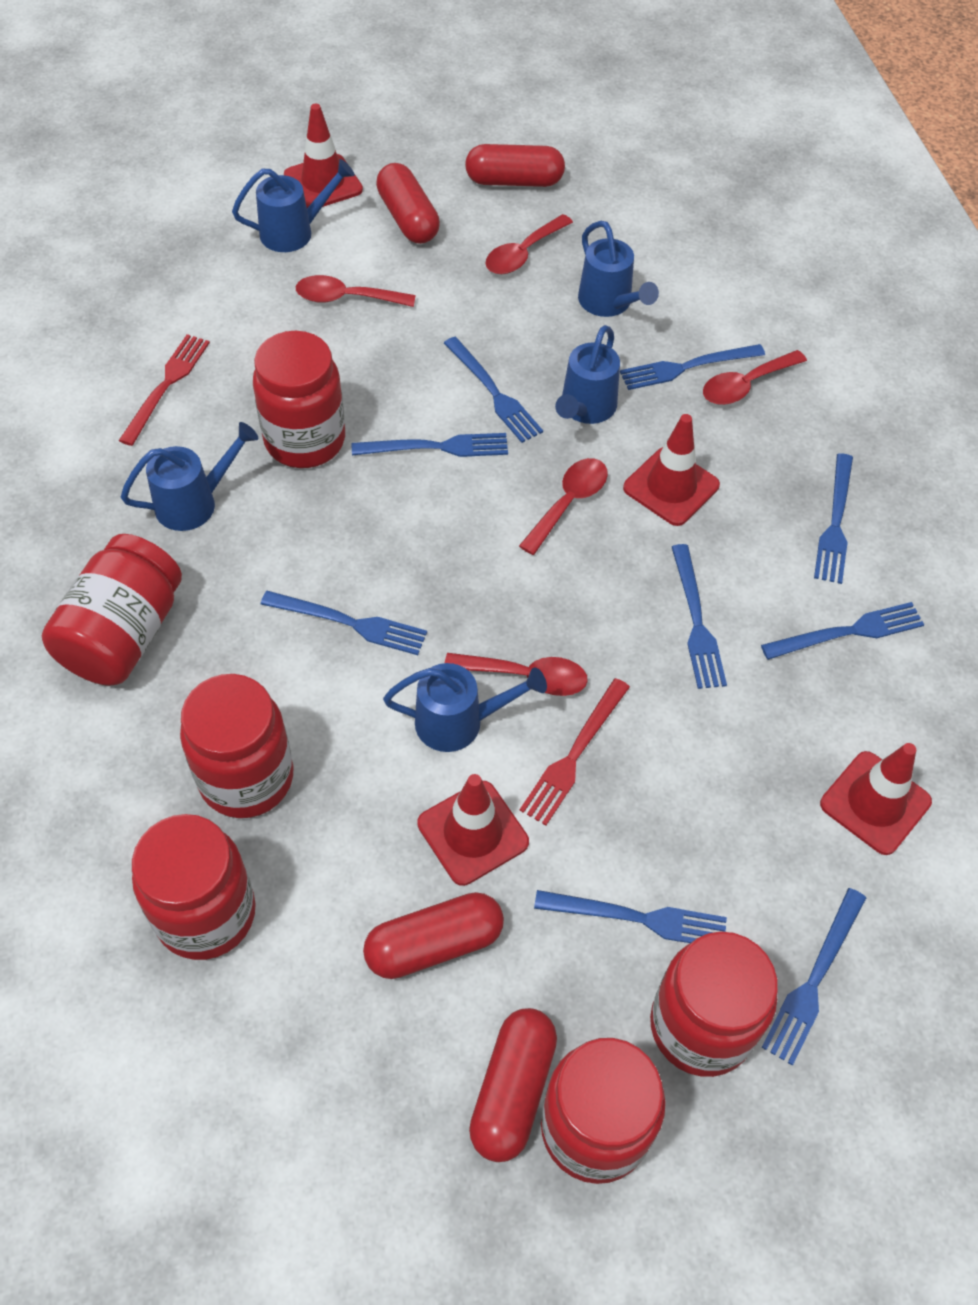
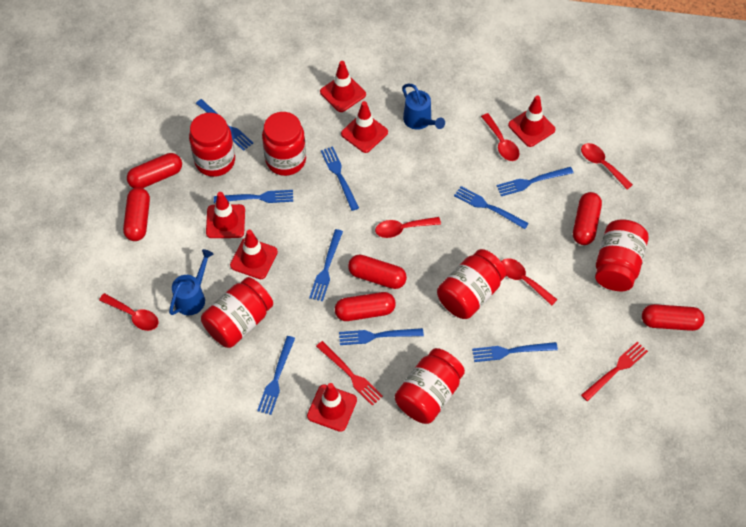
blue watering can: 5 -> 2
red capsule: 4 -> 6
red traffic cone: 4 -> 6

